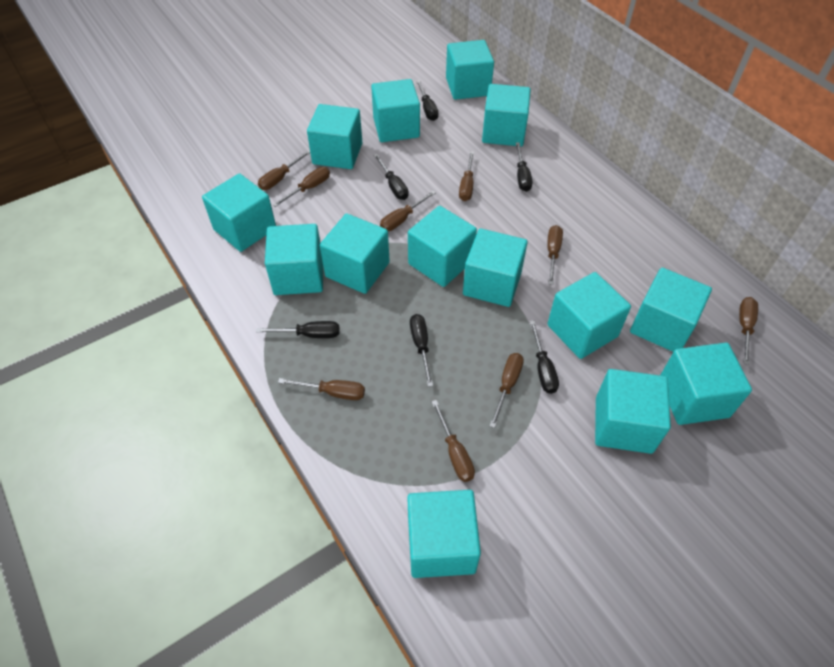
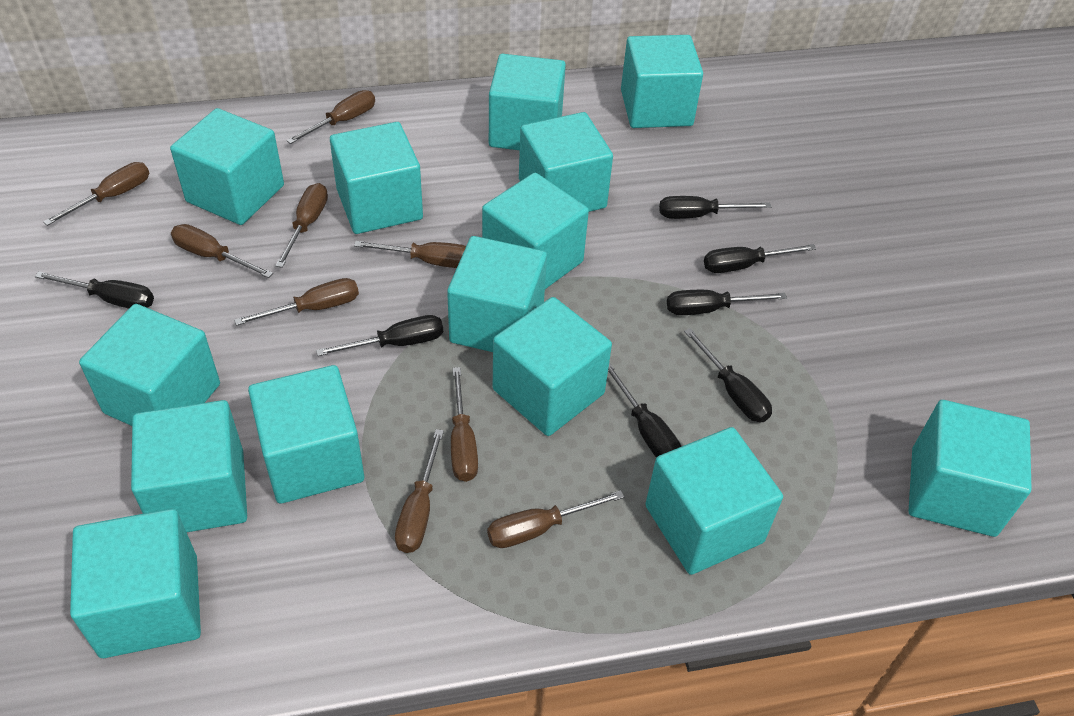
black screwdriver: 6 -> 7

